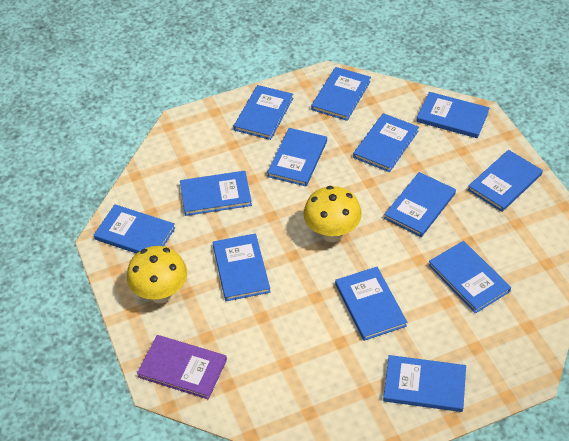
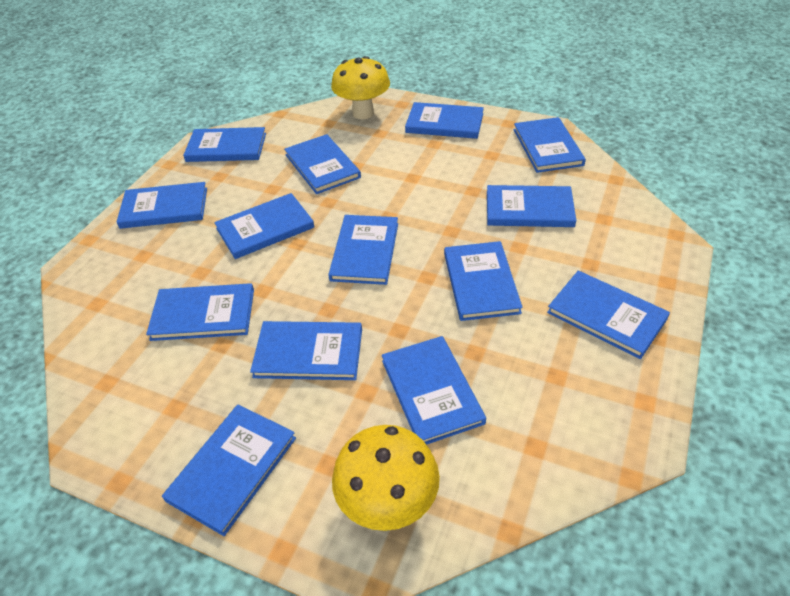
blue book: 13 -> 14
purple book: 1 -> 0

